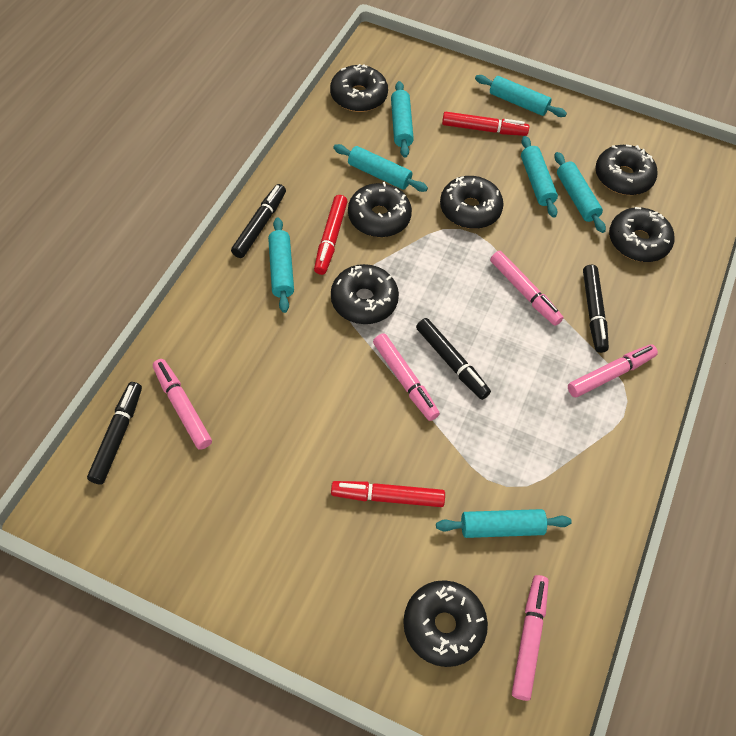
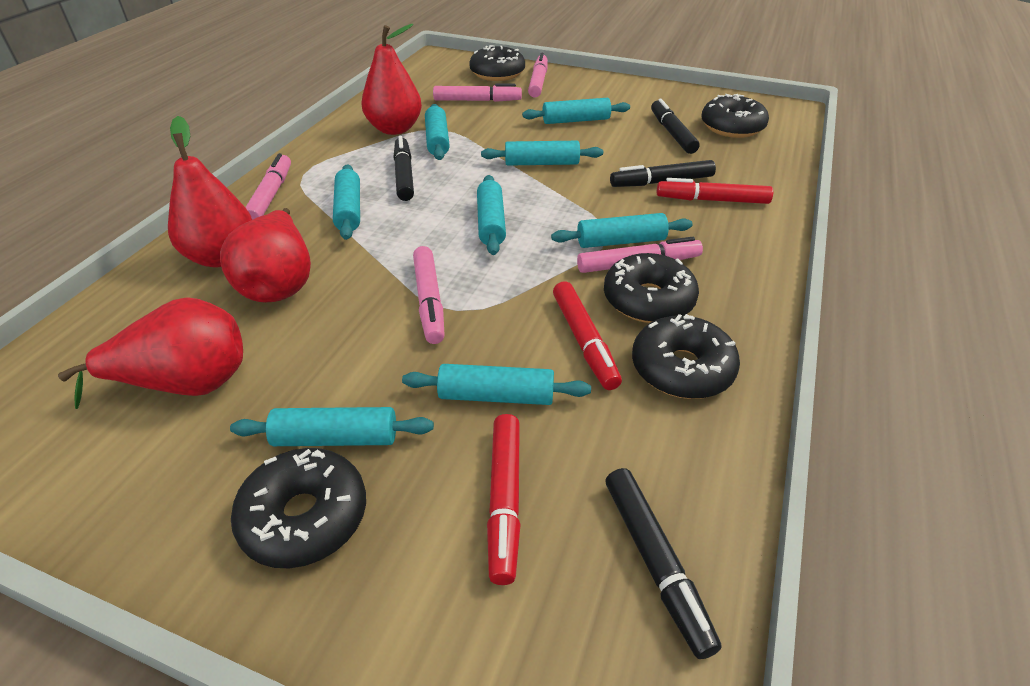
black donut: 7 -> 5
red pear: 0 -> 4
turquoise rolling pin: 7 -> 8

